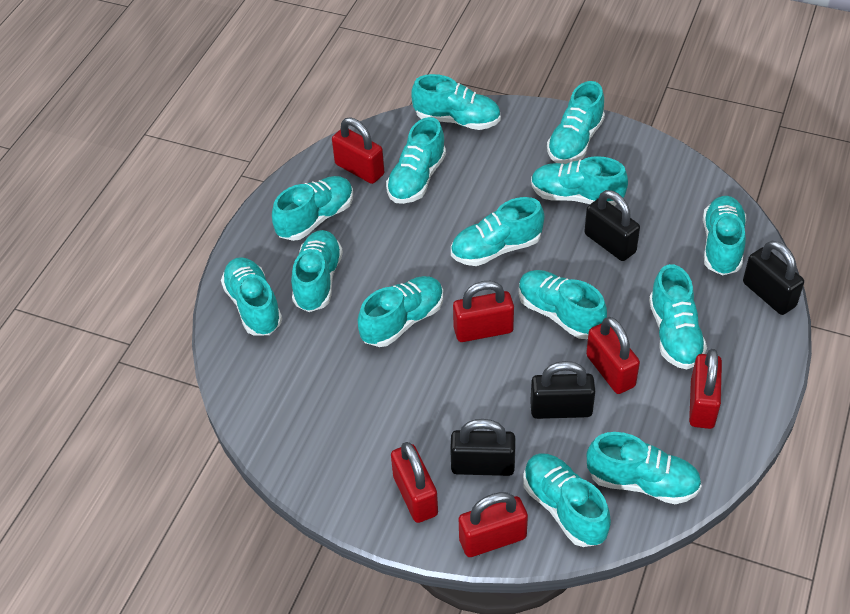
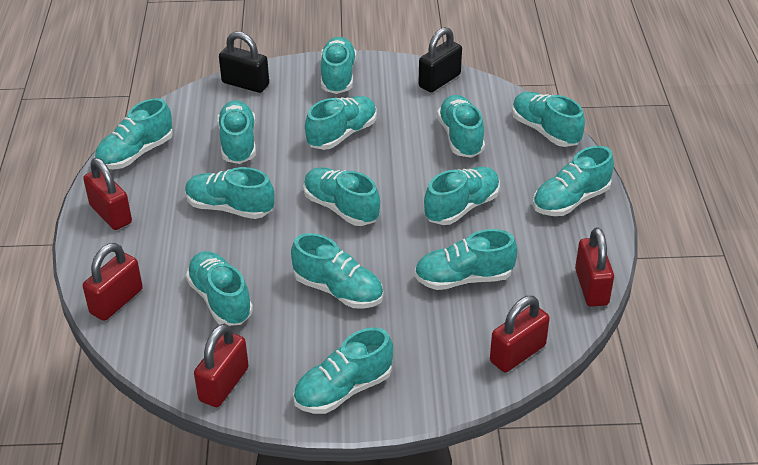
black padlock: 4 -> 2
red padlock: 6 -> 5

